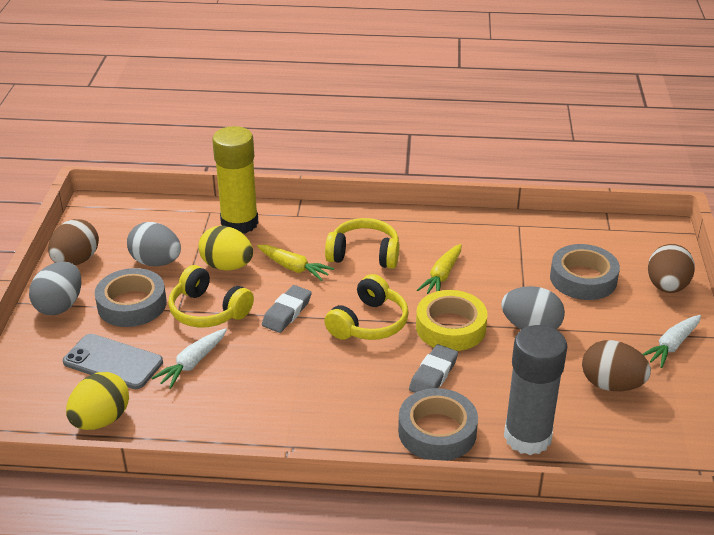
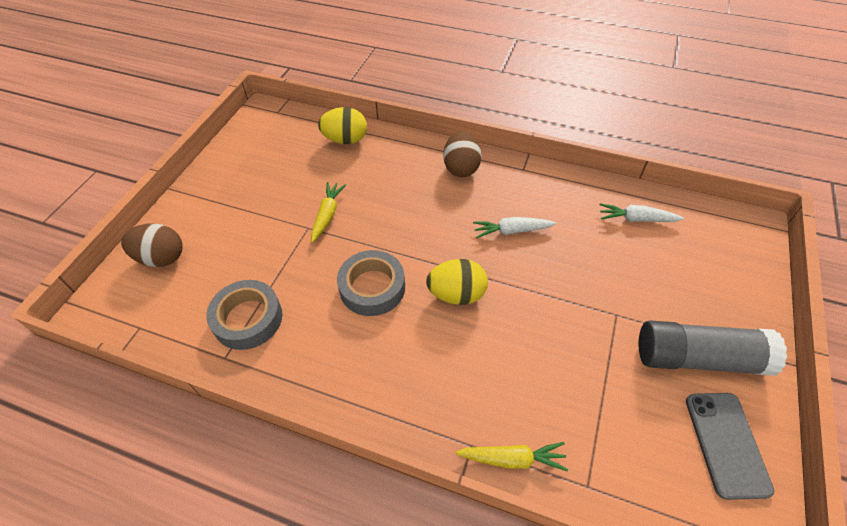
brown egg: 3 -> 2
grey egg: 3 -> 0
grey eraser: 2 -> 0
grey tape: 3 -> 2
yellow glue stick: 1 -> 0
yellow headphones: 3 -> 0
yellow tape: 1 -> 0

